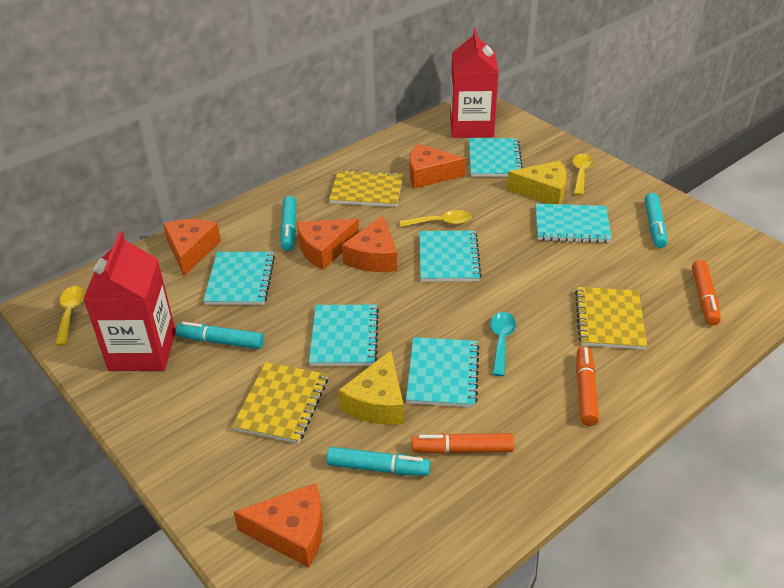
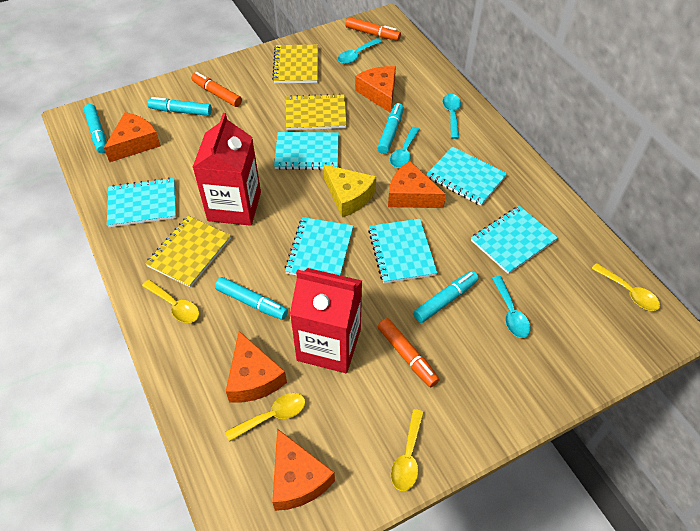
turquoise marker: 4 -> 5
turquoise spoon: 1 -> 4
yellow cheese: 2 -> 1
yellow spoon: 3 -> 4

